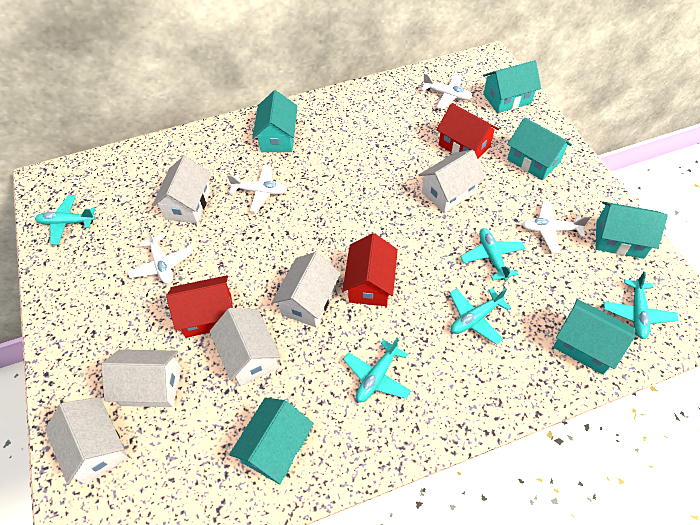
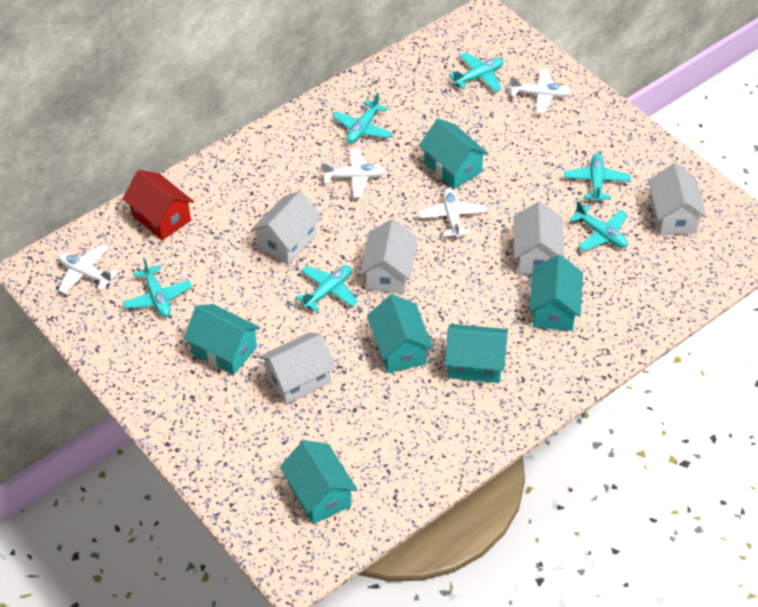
red house: 3 -> 1
turquoise plane: 5 -> 6
white house: 6 -> 5

